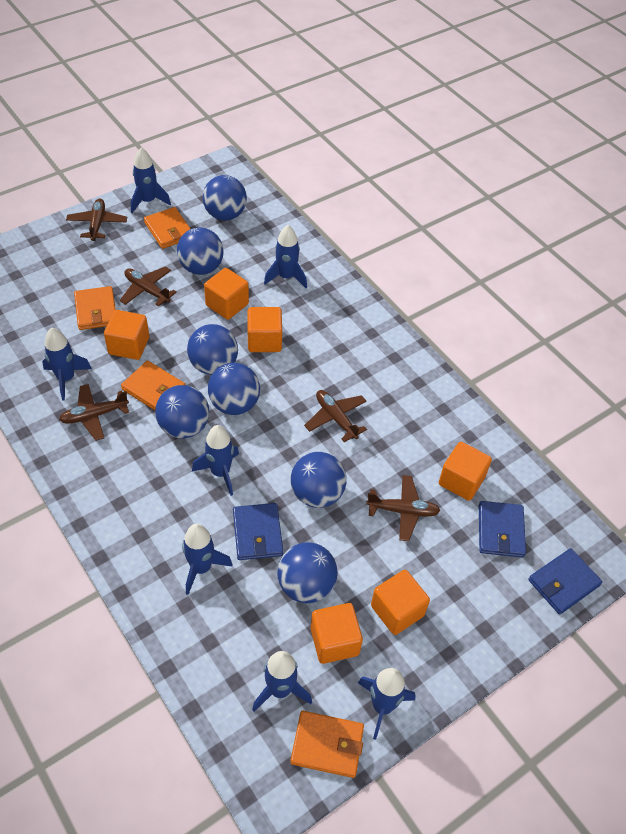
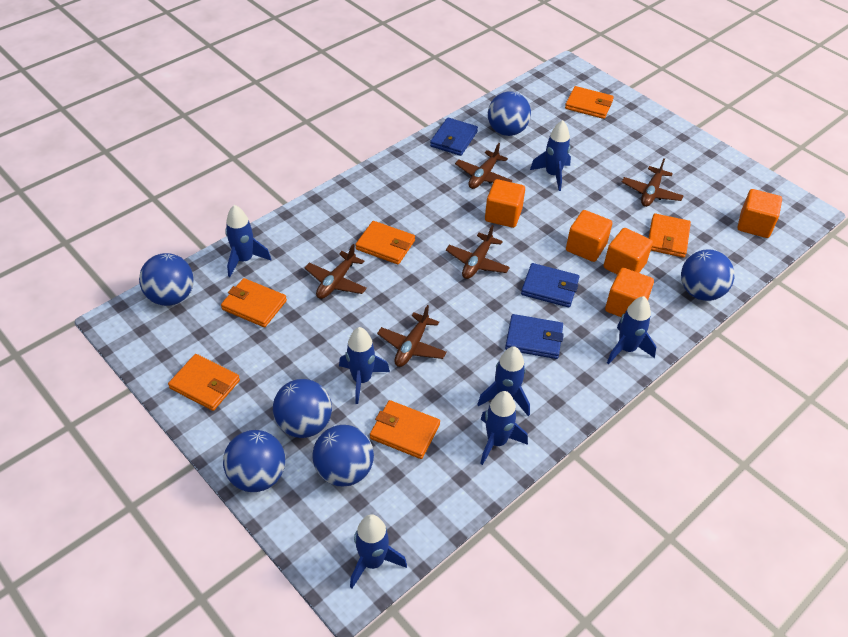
blue ball: 7 -> 6
orange cube: 6 -> 5
orange wallet: 4 -> 6

